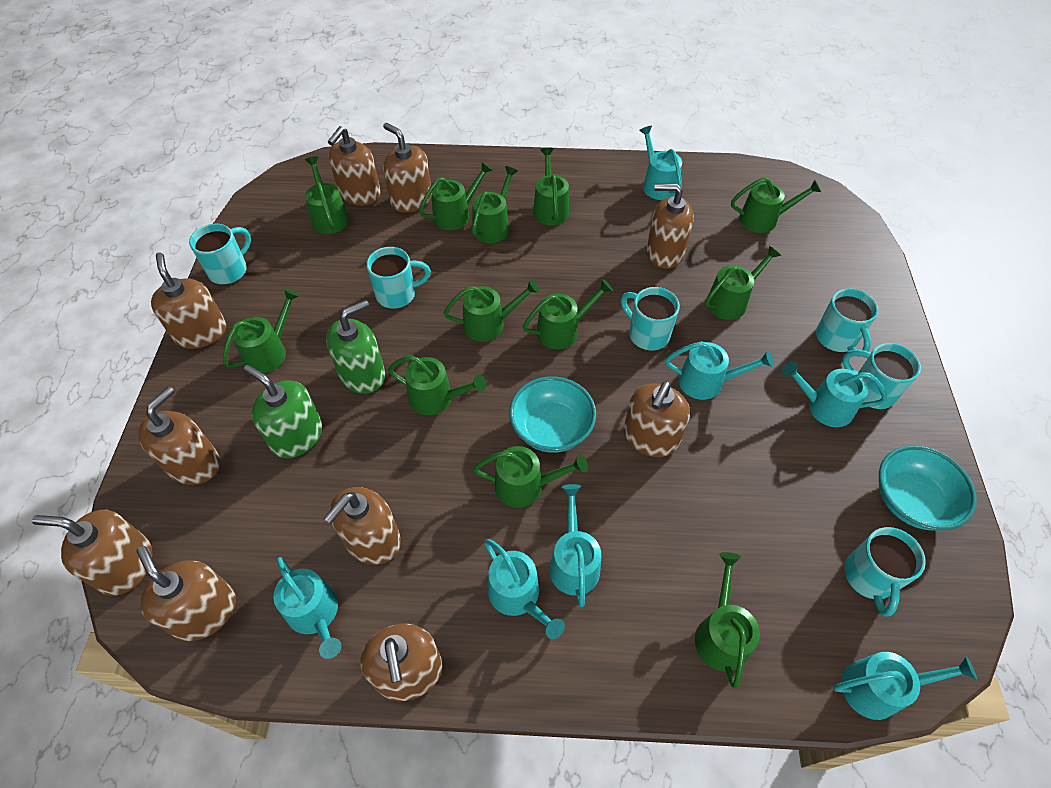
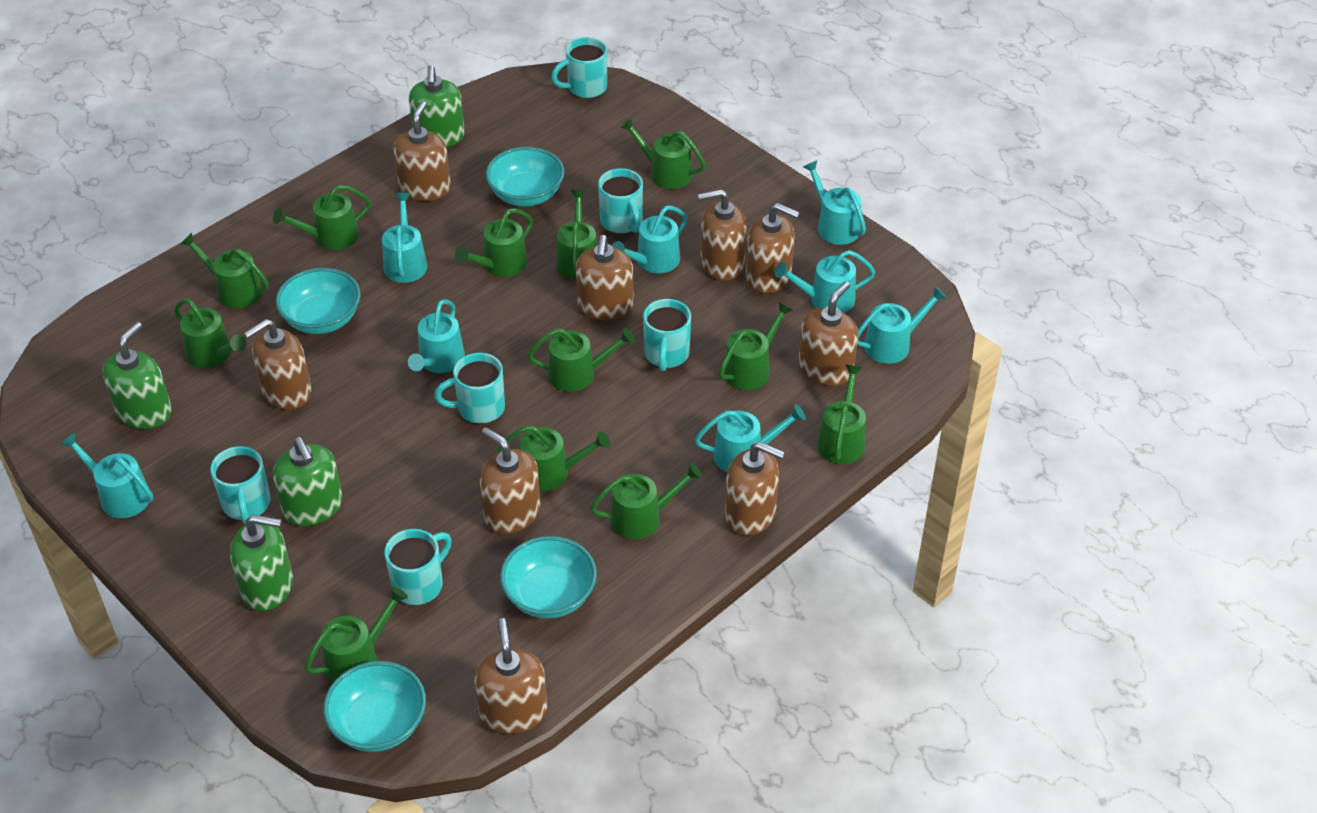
brown soap dispenser: 10 -> 9
green soap dispenser: 2 -> 4
turquoise bowl: 2 -> 4
turquoise watering can: 7 -> 8

